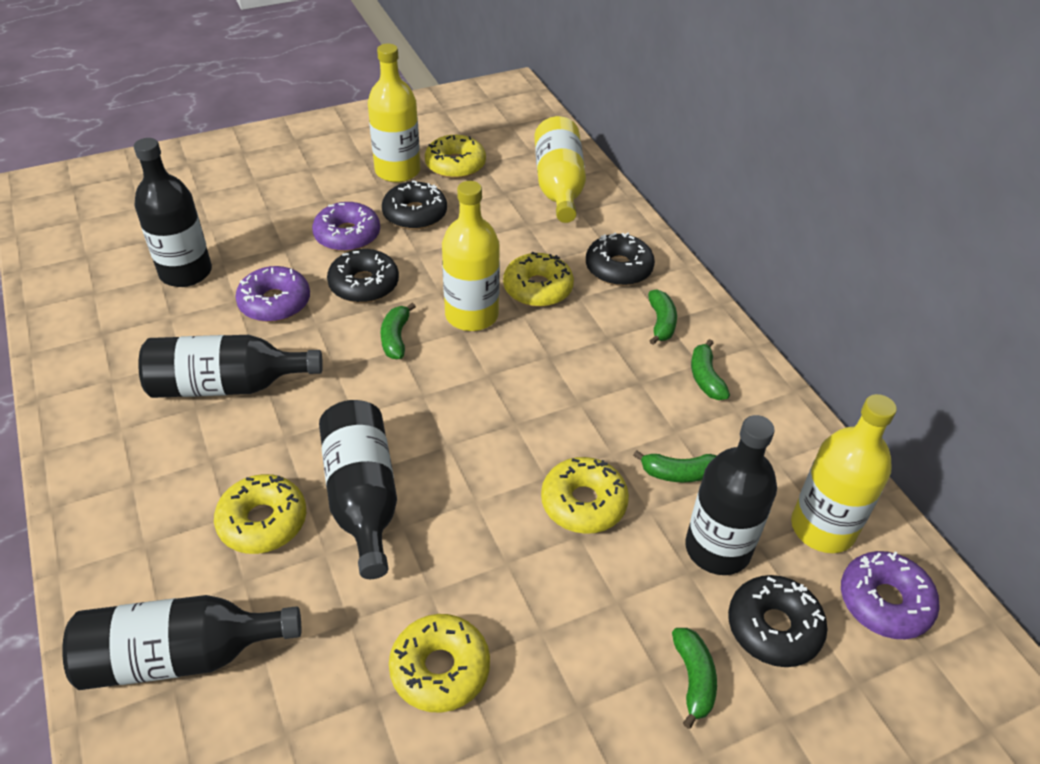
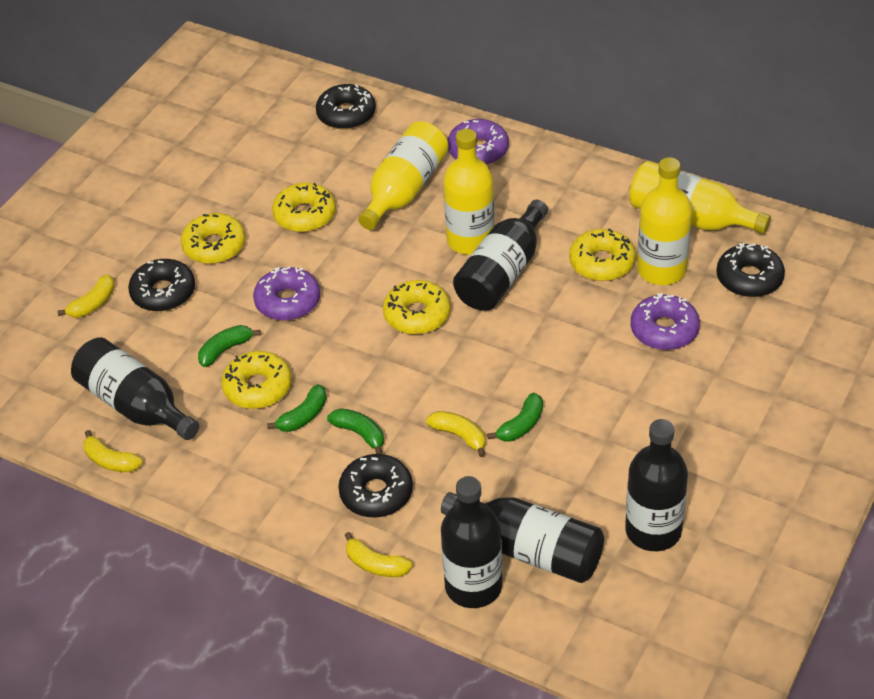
green banana: 5 -> 4
yellow banana: 0 -> 4

